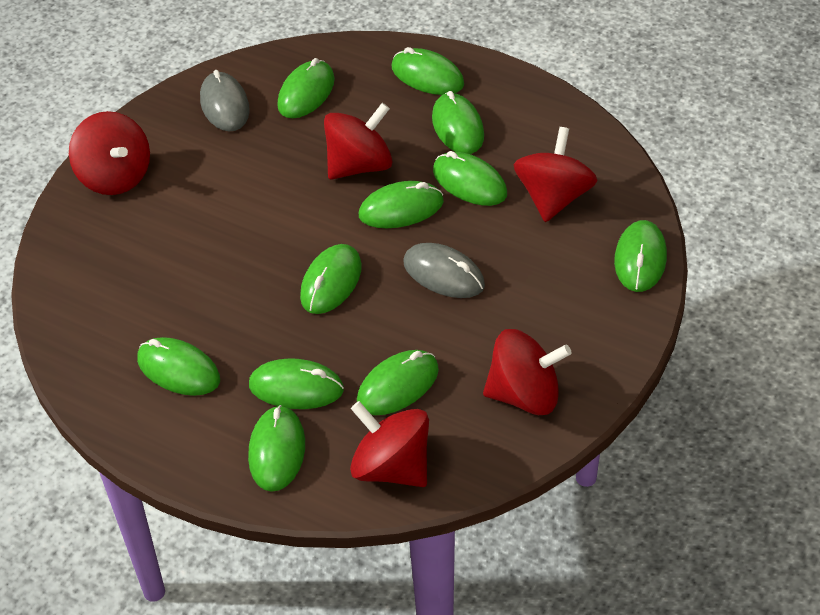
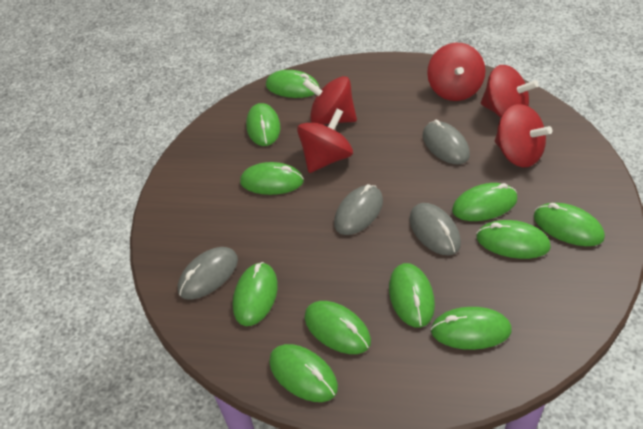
grey mouse: 2 -> 4

